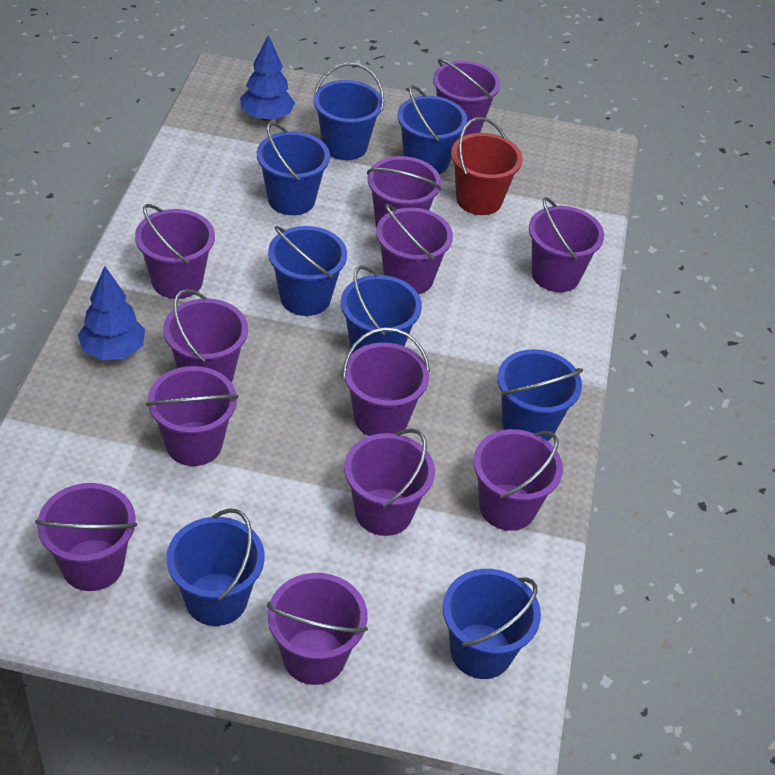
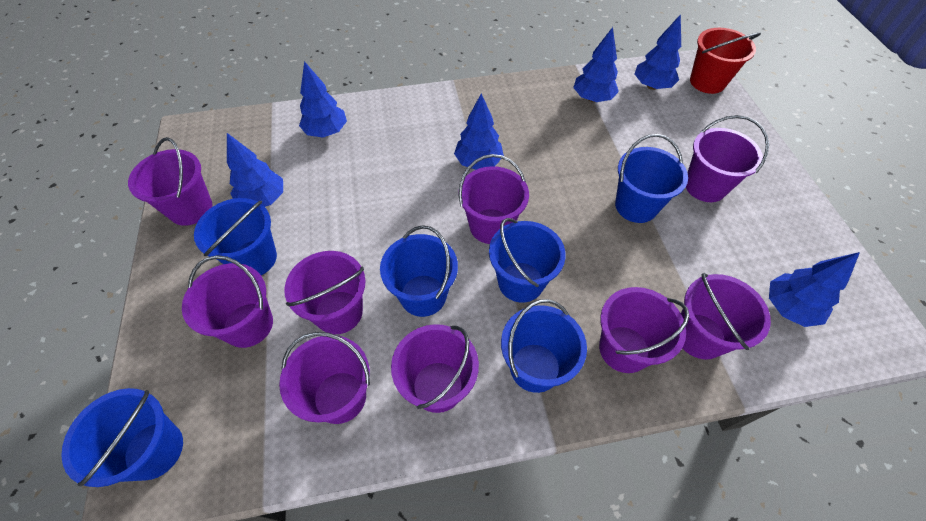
blue bucket: 8 -> 6
blue tree: 2 -> 6
purple bucket: 12 -> 9

